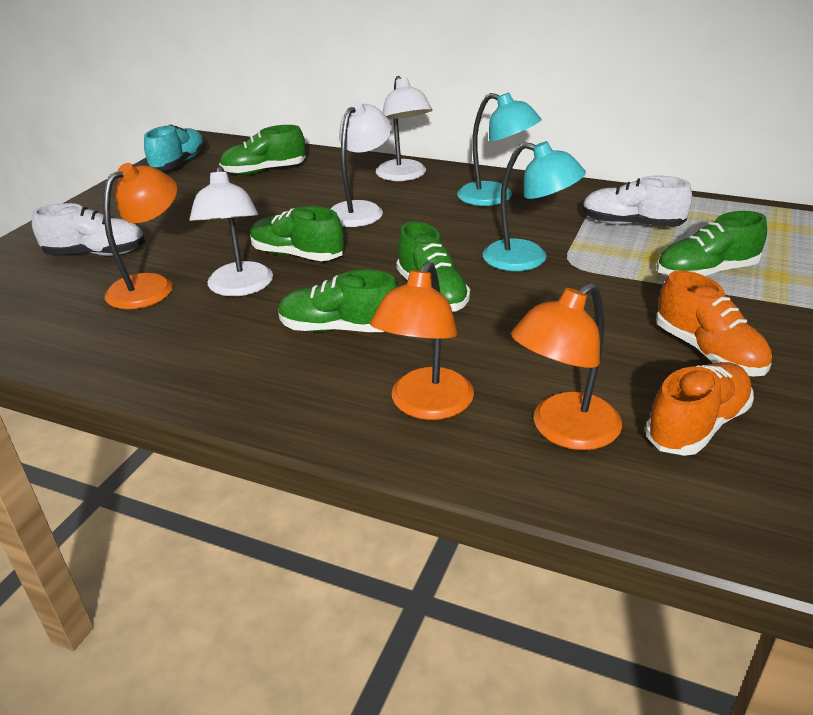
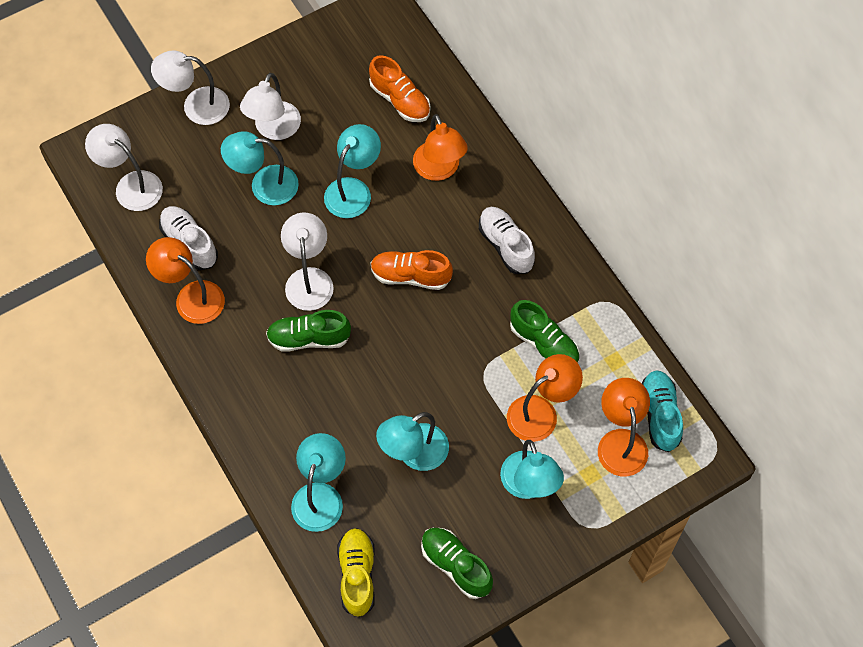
green shoe: 5 -> 3
orange lamp: 3 -> 4
turquoise lamp: 2 -> 5
white lamp: 3 -> 4
yellow shoe: 0 -> 1

